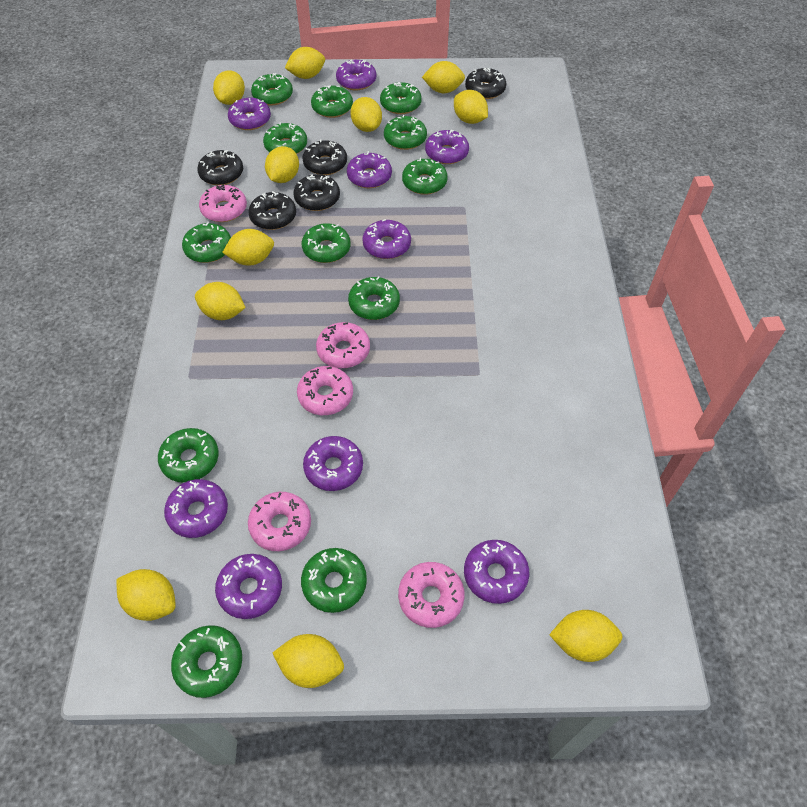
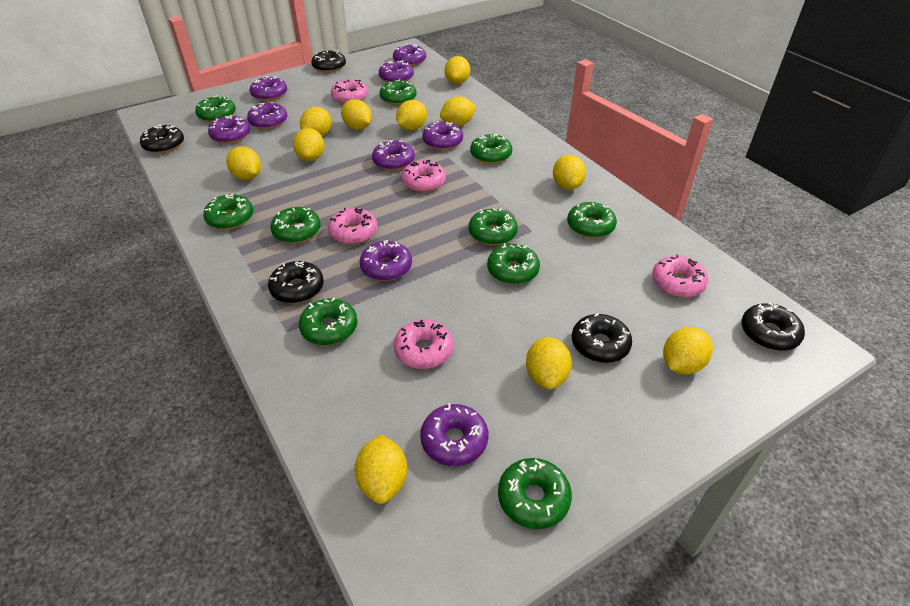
green donut: 12 -> 10

